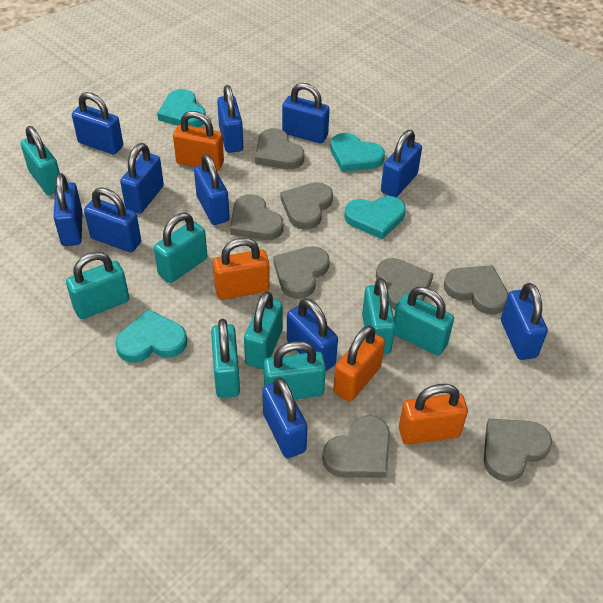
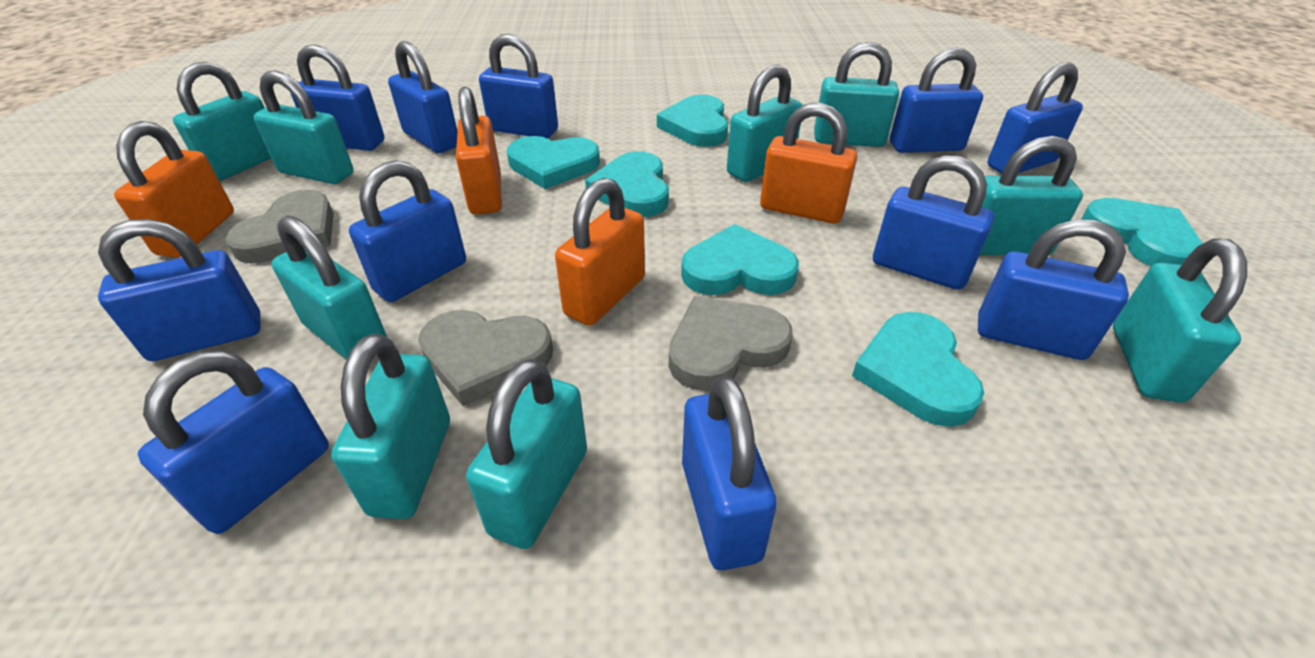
grey heart: 8 -> 3
turquoise heart: 4 -> 6
turquoise padlock: 8 -> 9

